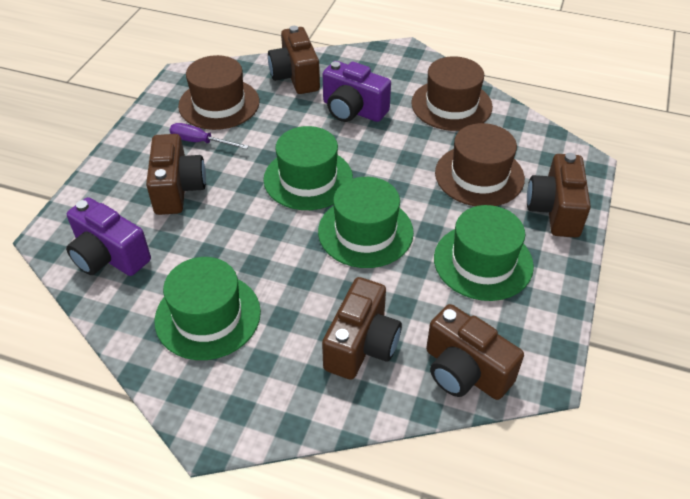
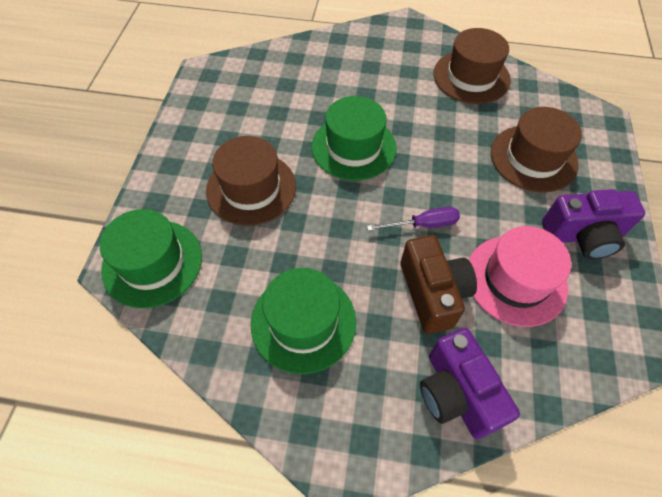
brown camera: 5 -> 1
green hat: 4 -> 3
pink hat: 0 -> 1

